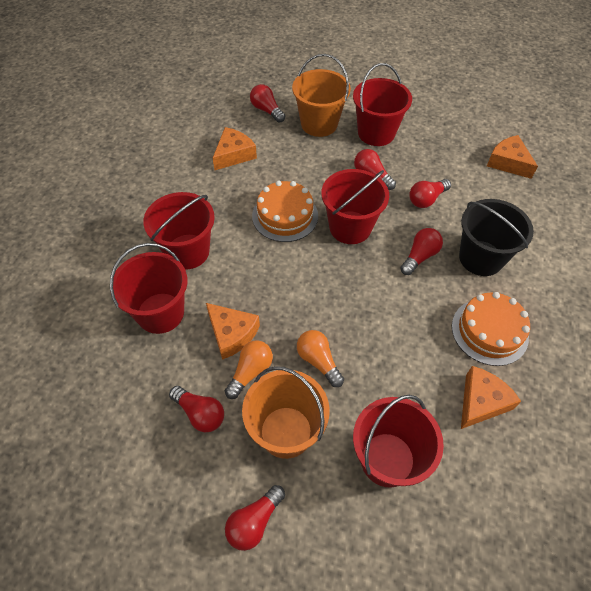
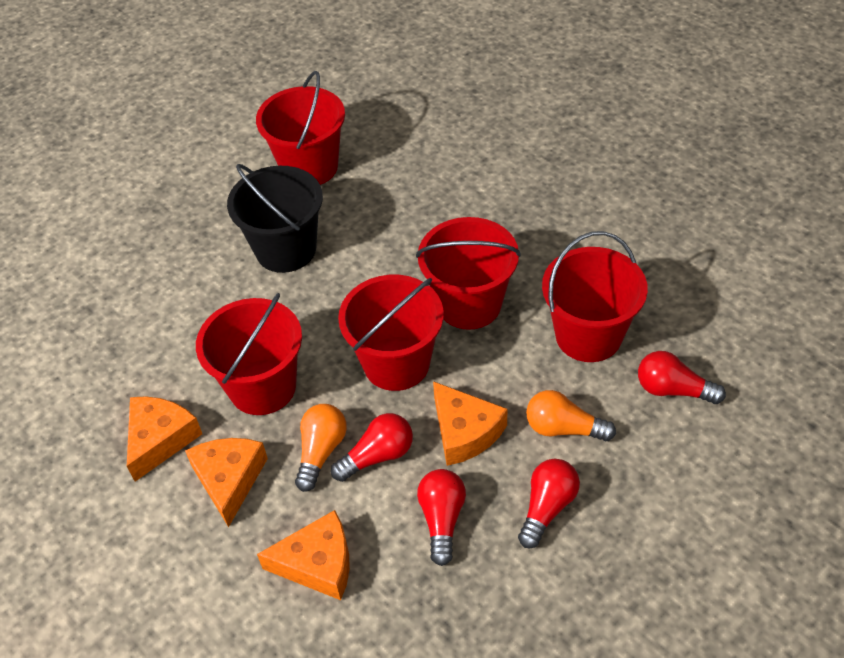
orange bucket: 2 -> 0
orange cake: 2 -> 0
red light bulb: 6 -> 4

